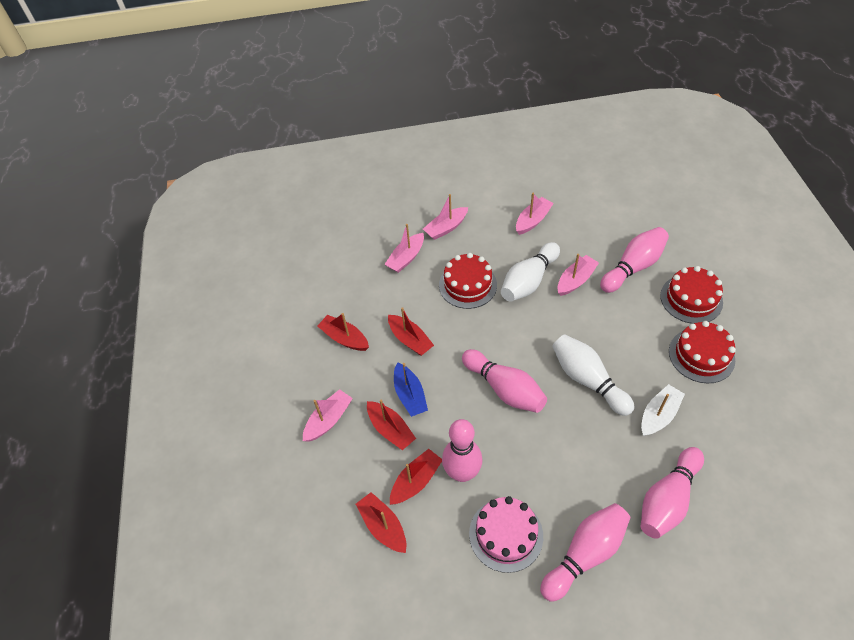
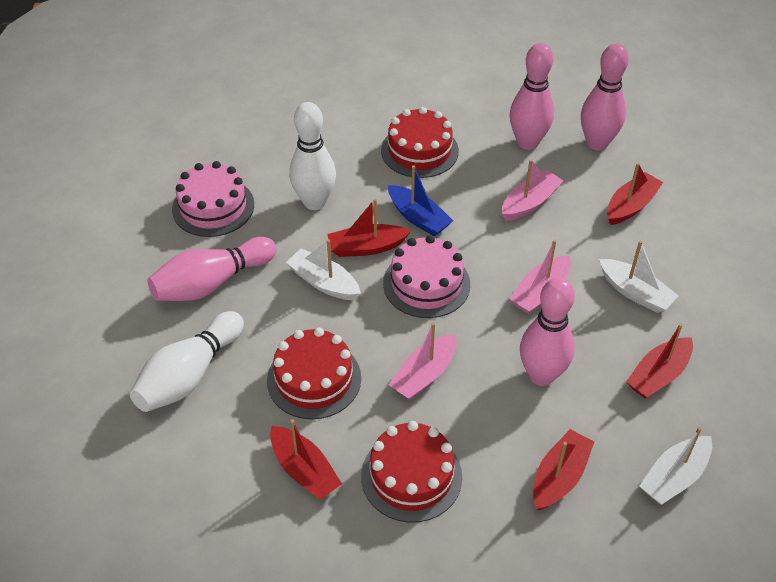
pink boat: 5 -> 3
pink bowling pin: 5 -> 4
pink cake: 1 -> 2
white boat: 1 -> 3

